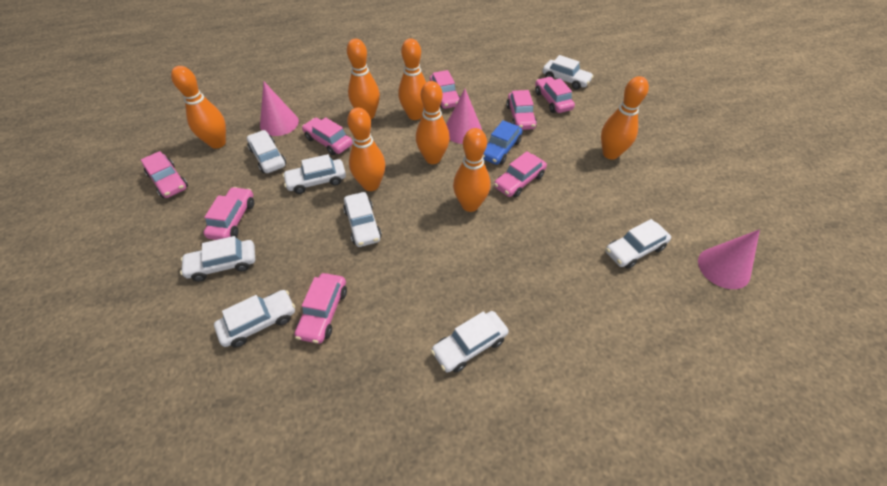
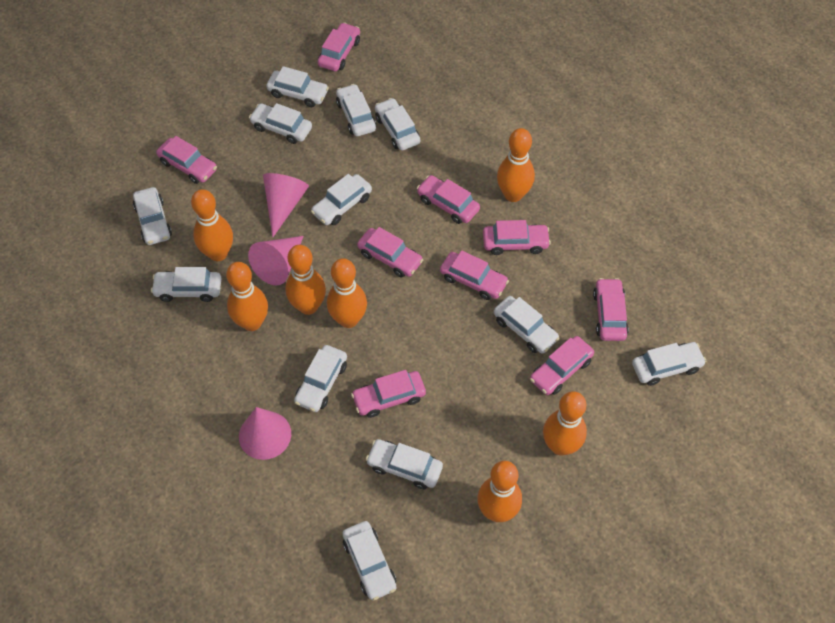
blue car: 1 -> 0
pink car: 8 -> 9
white car: 8 -> 12

